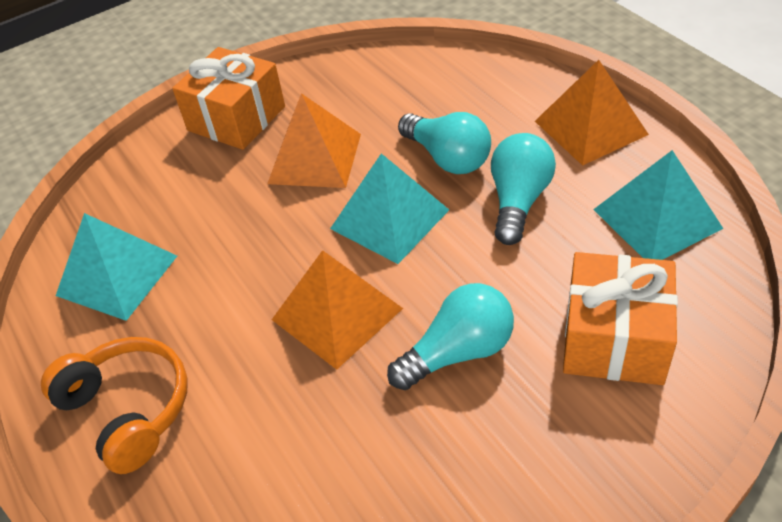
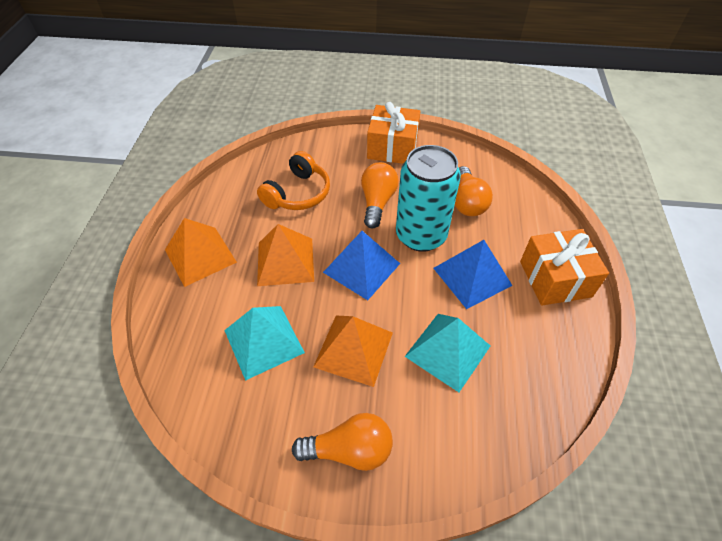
blue pyramid: 0 -> 2
orange light bulb: 0 -> 3
turquoise can: 0 -> 1
turquoise light bulb: 3 -> 0
turquoise pyramid: 3 -> 2

